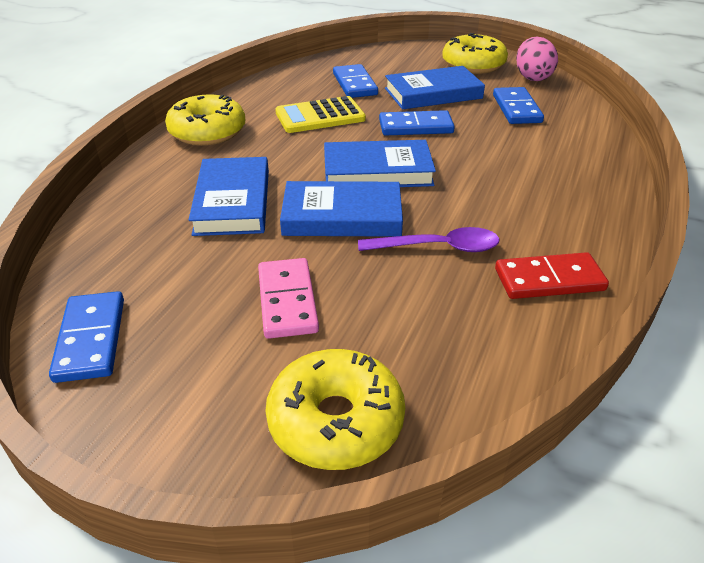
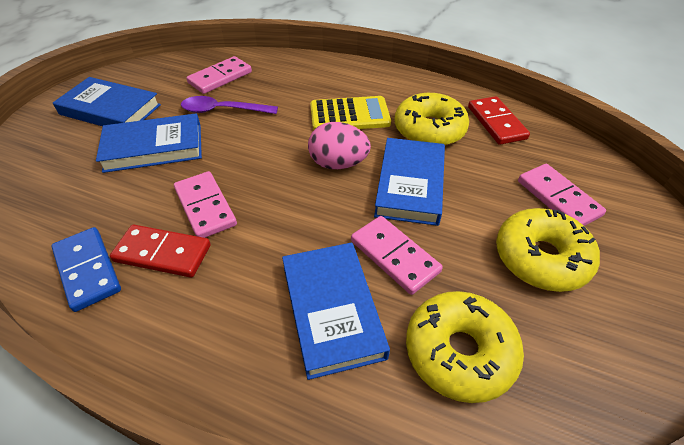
blue domino: 4 -> 1
pink domino: 1 -> 4
red domino: 1 -> 2

